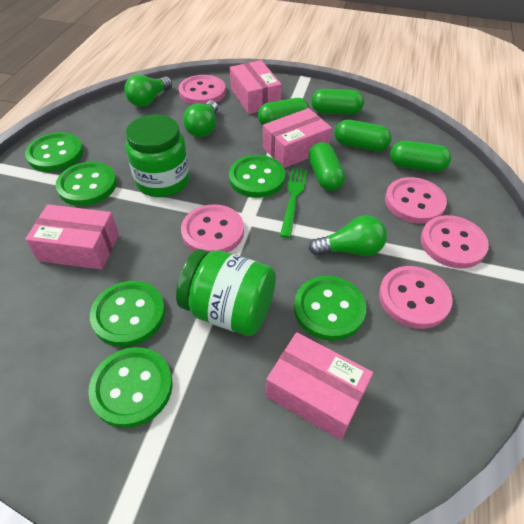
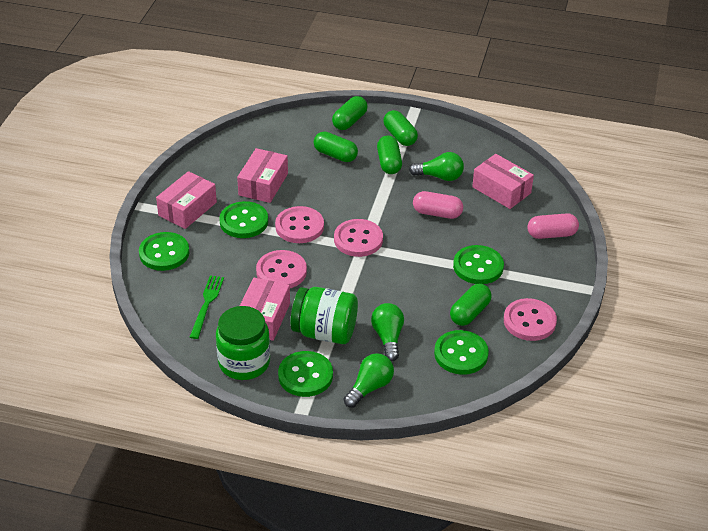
green button: 6 -> 5
pink button: 5 -> 4
pink capsule: 0 -> 2

